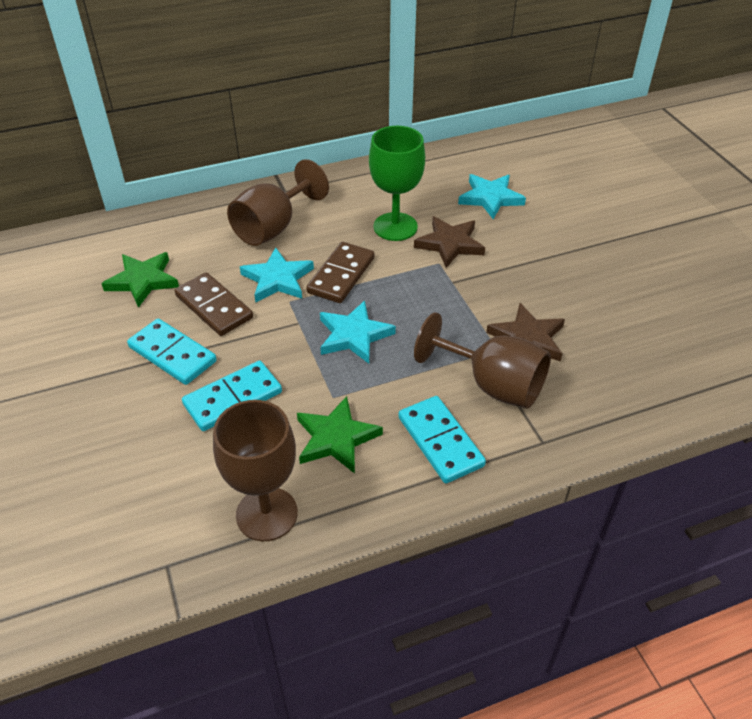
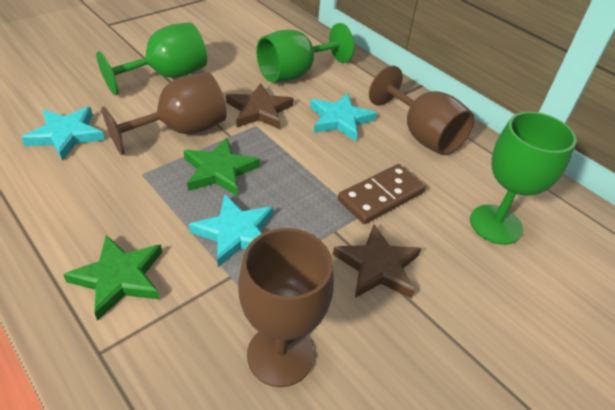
brown domino: 2 -> 1
green goblet: 1 -> 3
turquoise domino: 3 -> 0

